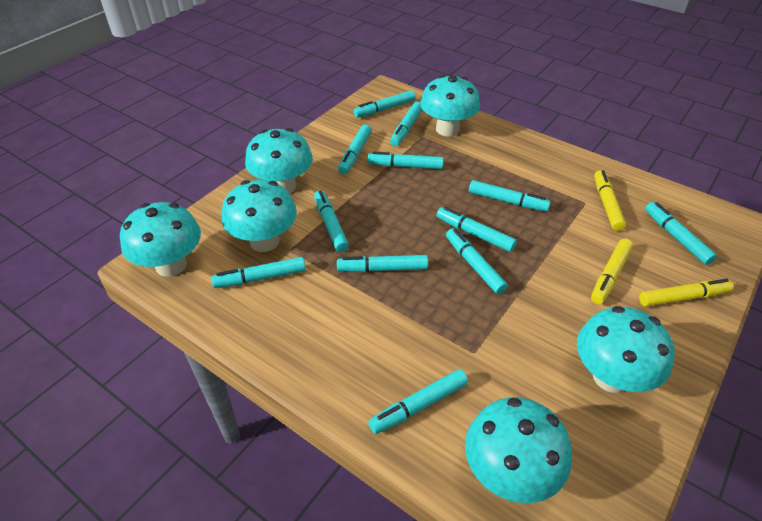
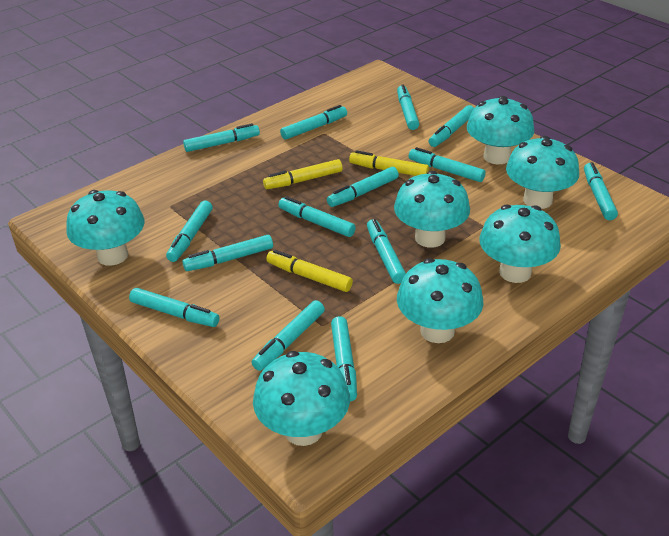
turquoise marker: 12 -> 14
turquoise mushroom: 6 -> 7

